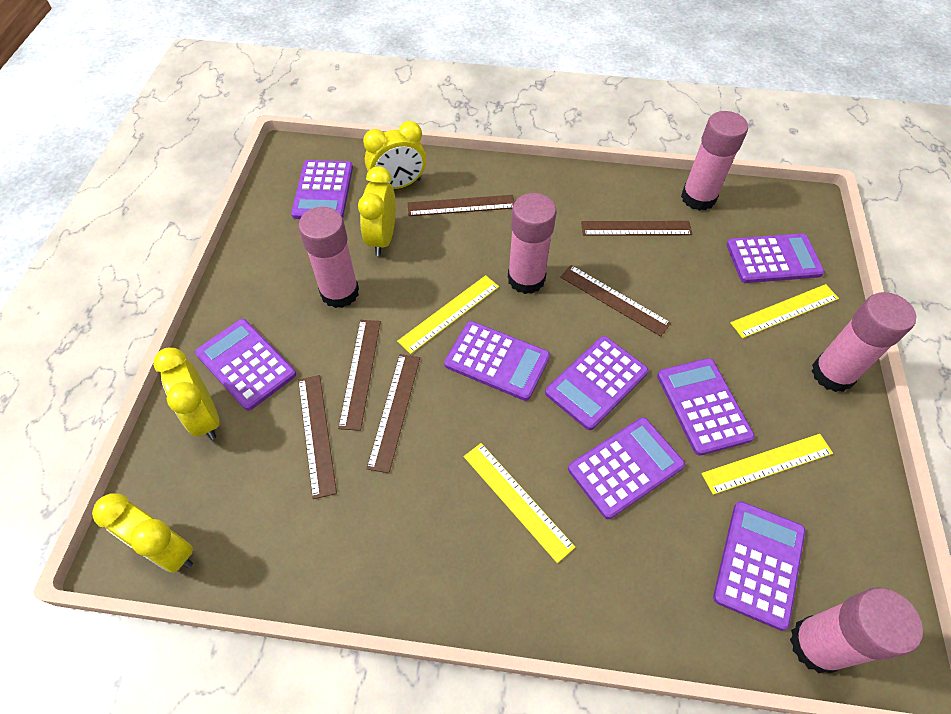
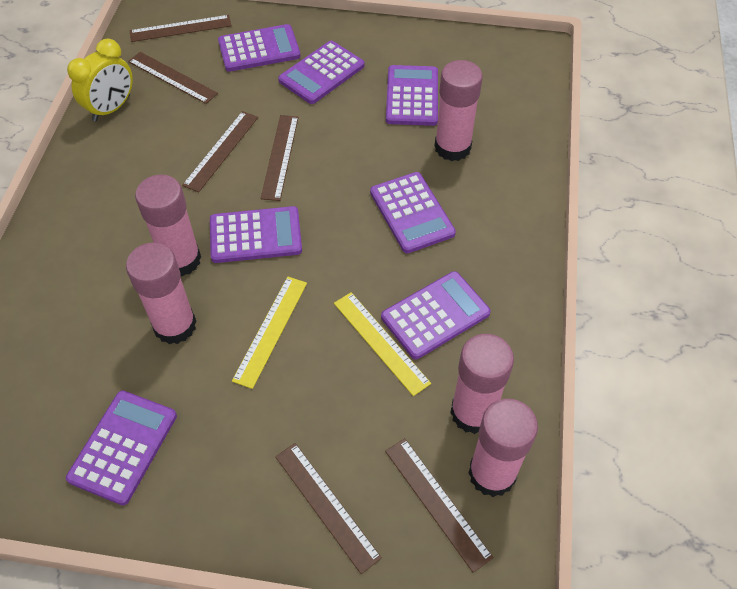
purple calculator: 8 -> 7
yellow clock: 4 -> 1
yellow ruler: 4 -> 2

